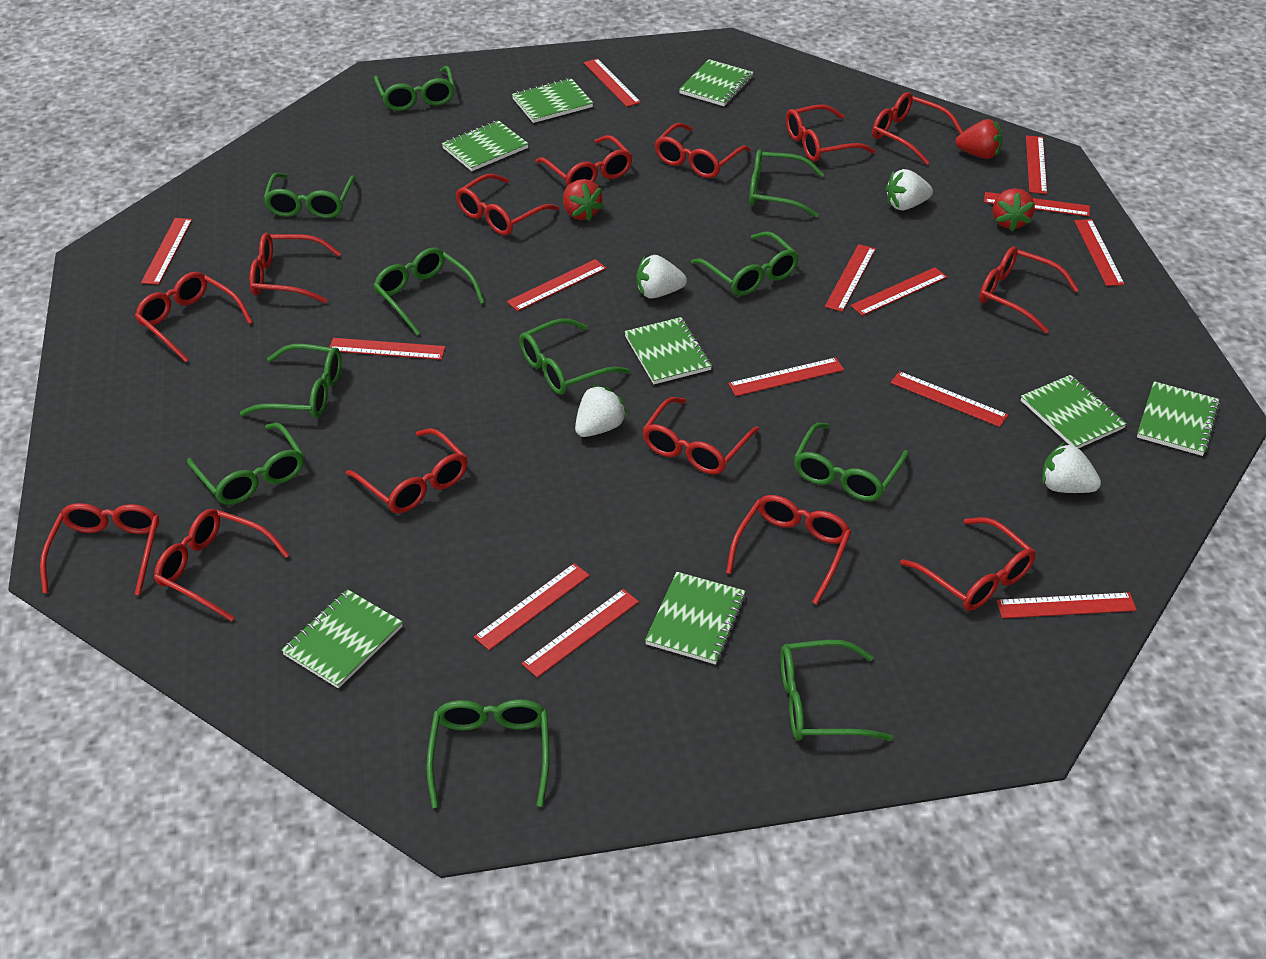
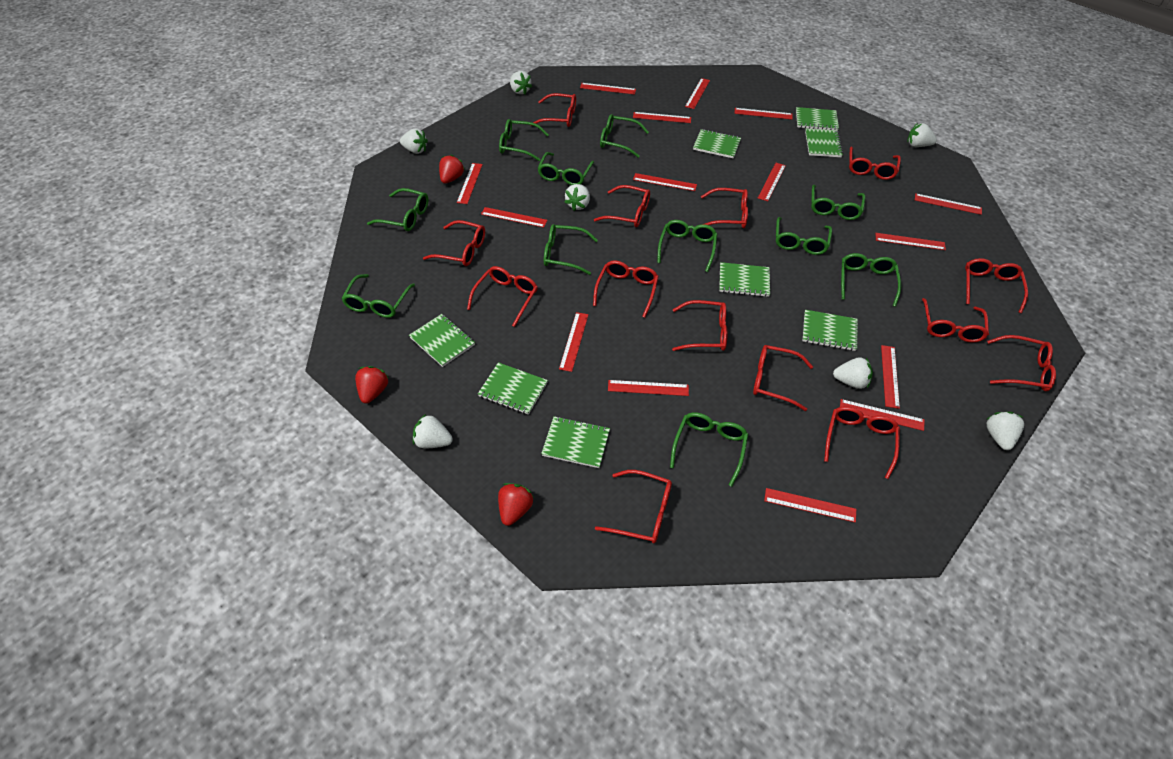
red ruler: 14 -> 15
white strawberry: 4 -> 7

